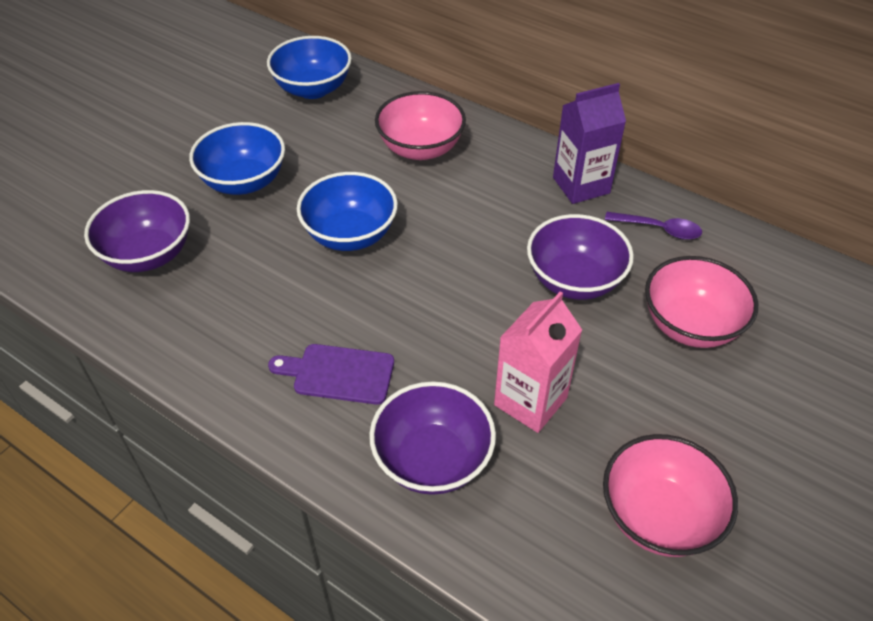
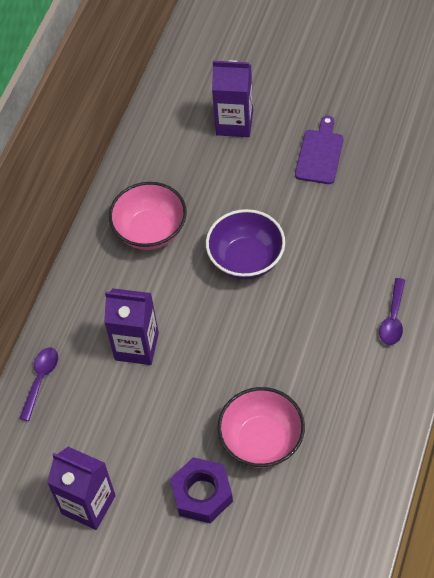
blue bowl: 3 -> 0
pink bowl: 3 -> 2
pink carton: 1 -> 0
purple bowl: 3 -> 1
purple carton: 1 -> 3
purple nut: 0 -> 1
purple spoon: 1 -> 2

